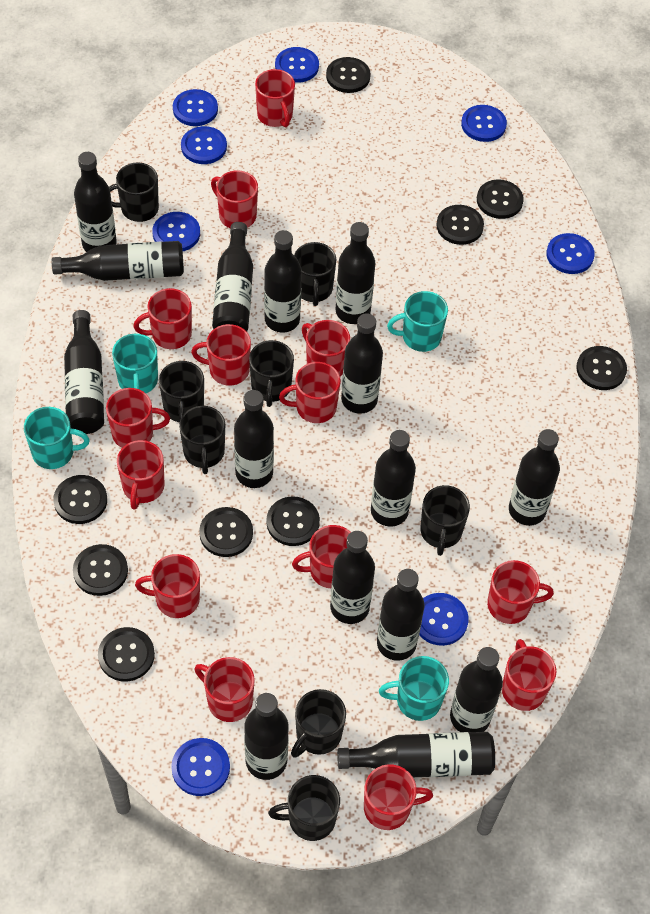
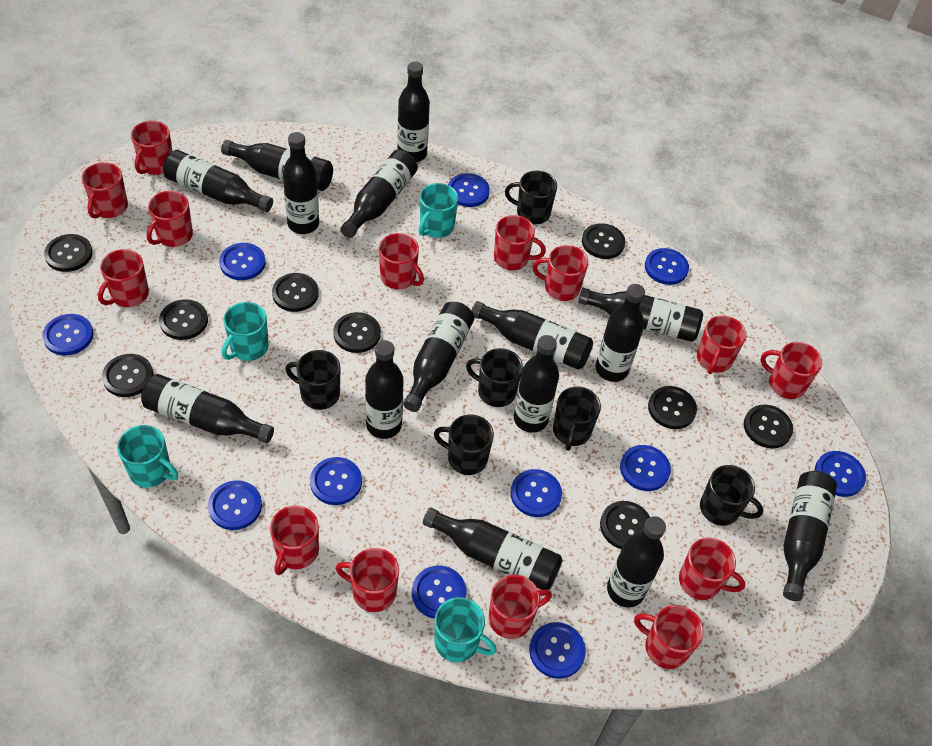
black mug: 8 -> 6
blue button: 8 -> 11

